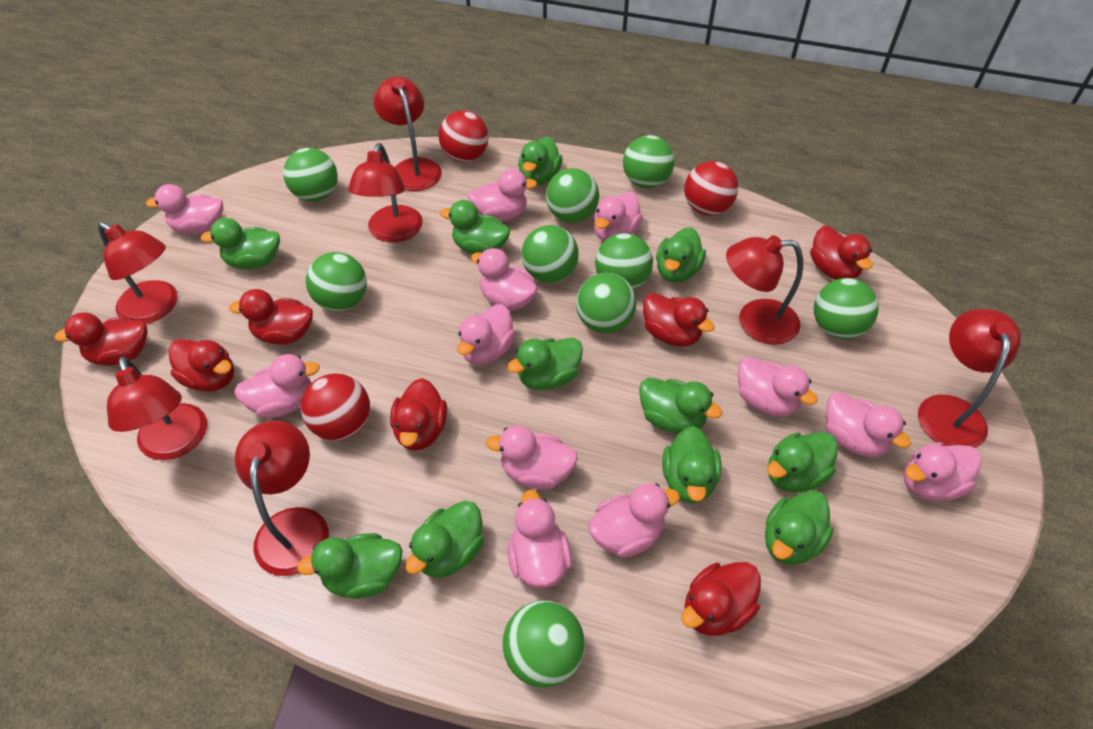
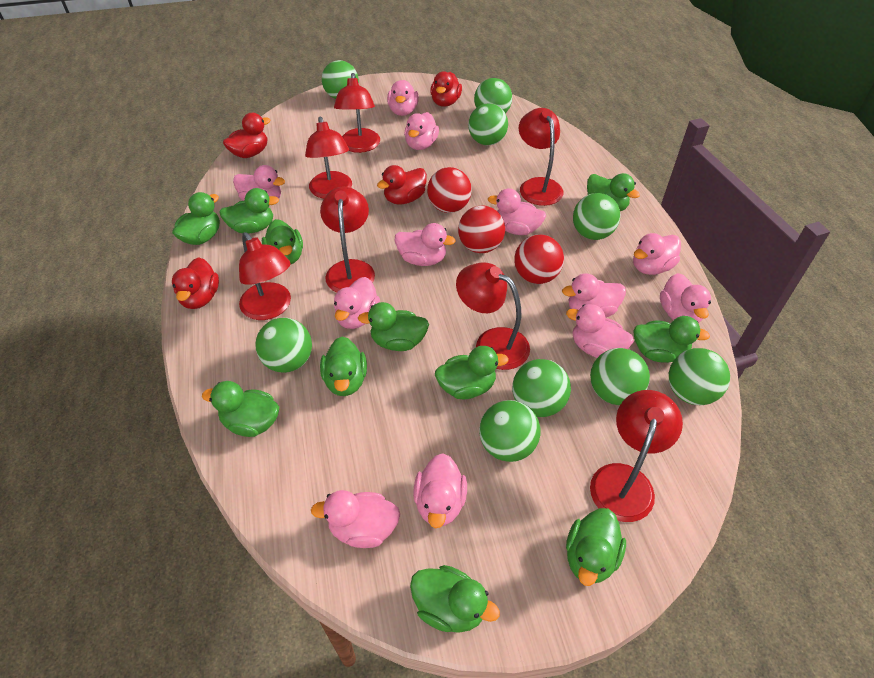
red duck: 7 -> 4

